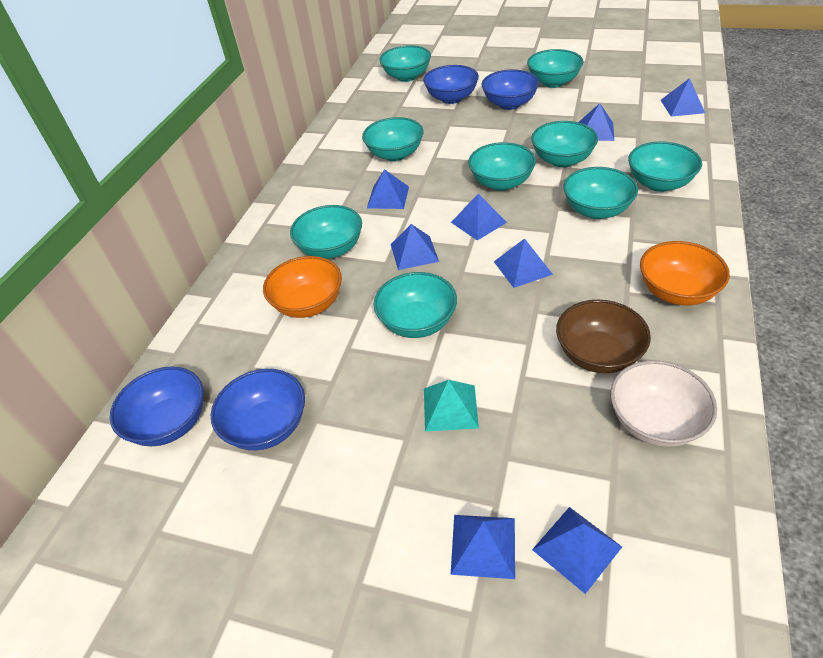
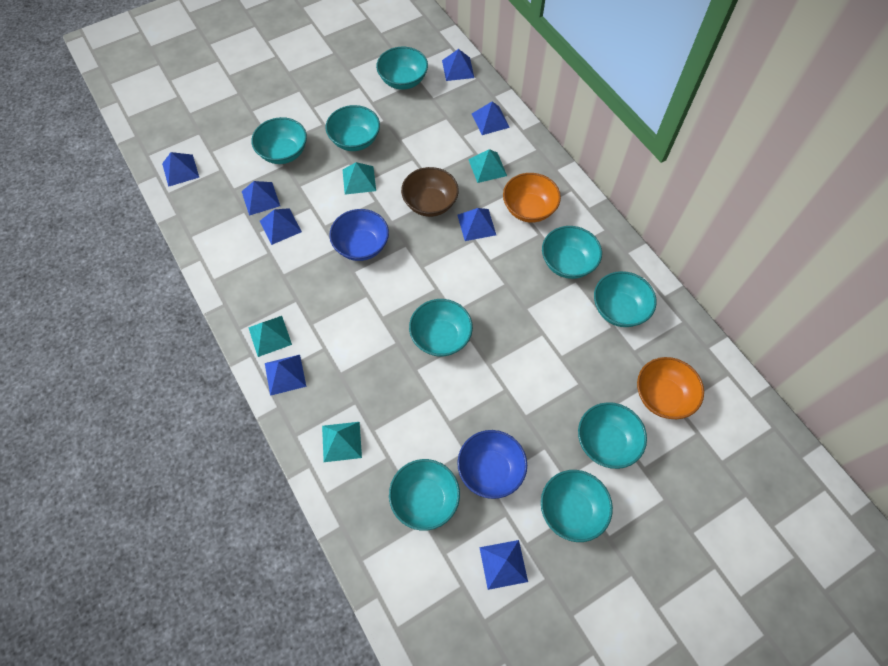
blue bowl: 4 -> 2
turquoise pyramid: 1 -> 4
white bowl: 1 -> 0

